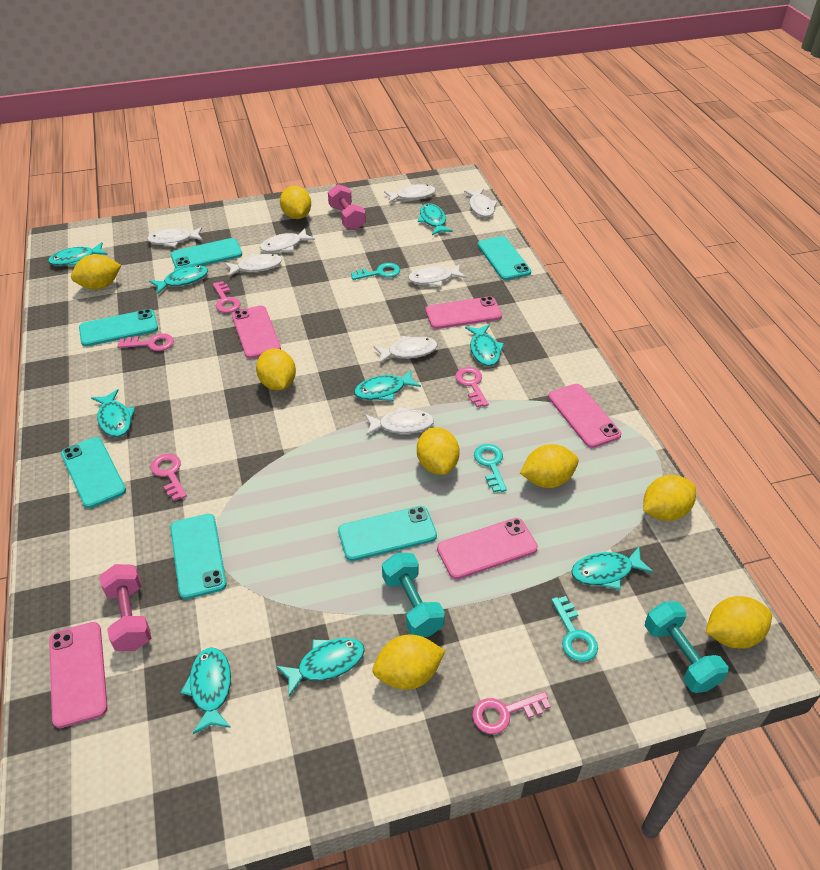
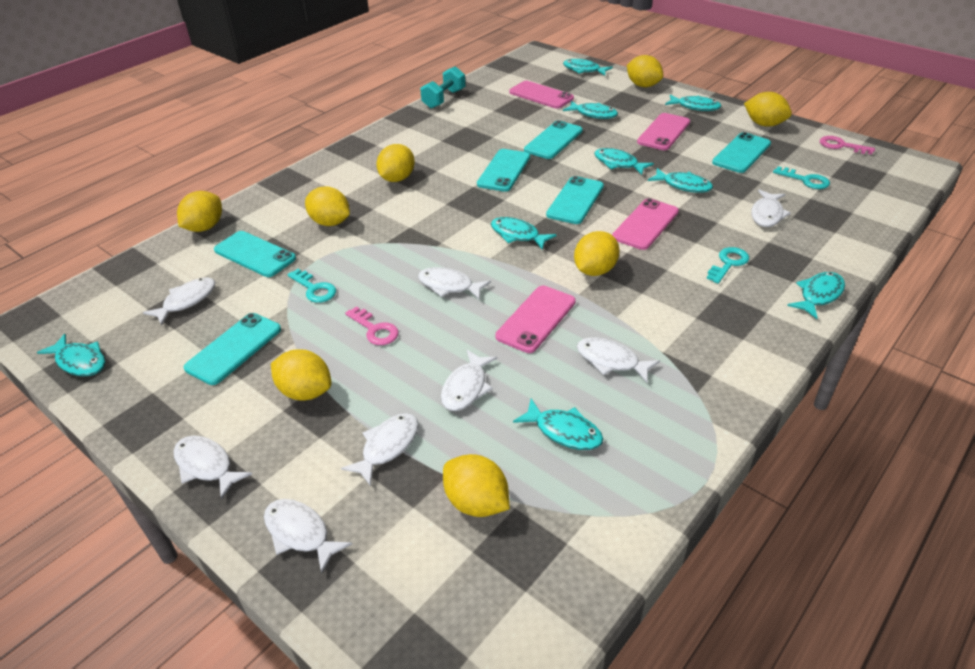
pink dumbbell: 2 -> 0
pink key: 5 -> 2
pink phone: 5 -> 4
turquoise dumbbell: 2 -> 1

